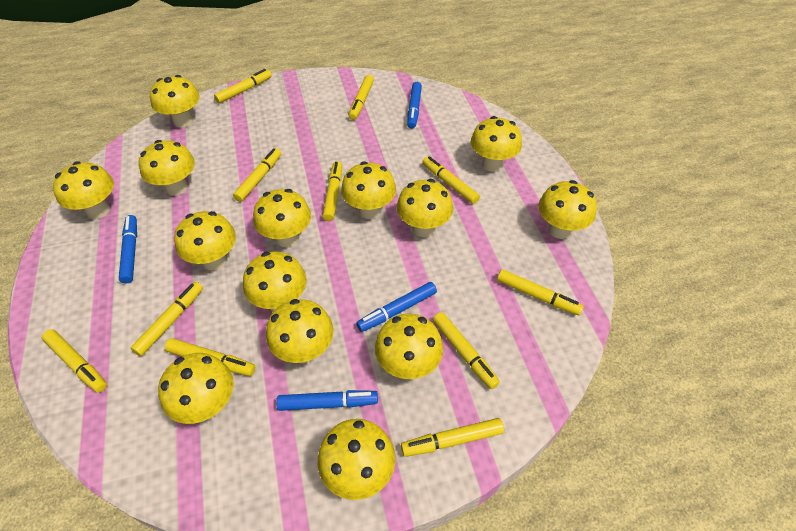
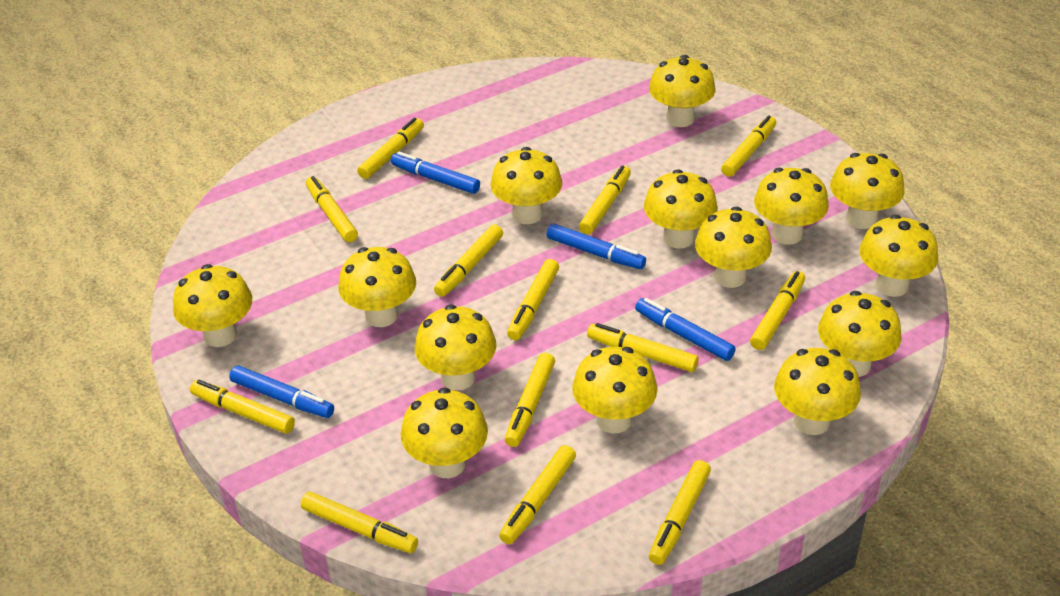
yellow marker: 11 -> 13

